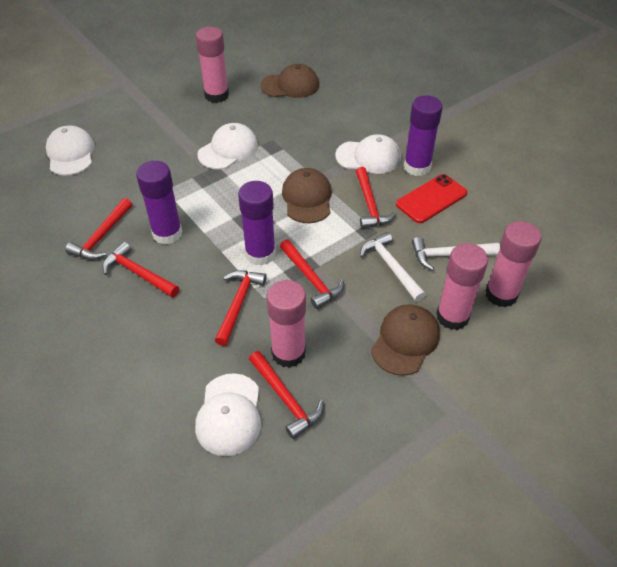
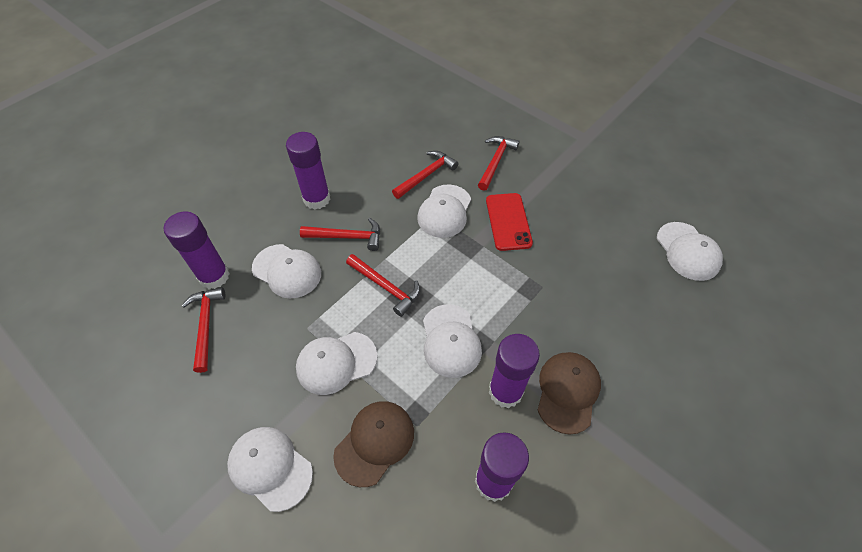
brown cap: 3 -> 2
pink glue stick: 4 -> 0
purple glue stick: 3 -> 4
red hammer: 6 -> 5
white cap: 4 -> 6
white hammer: 2 -> 0

